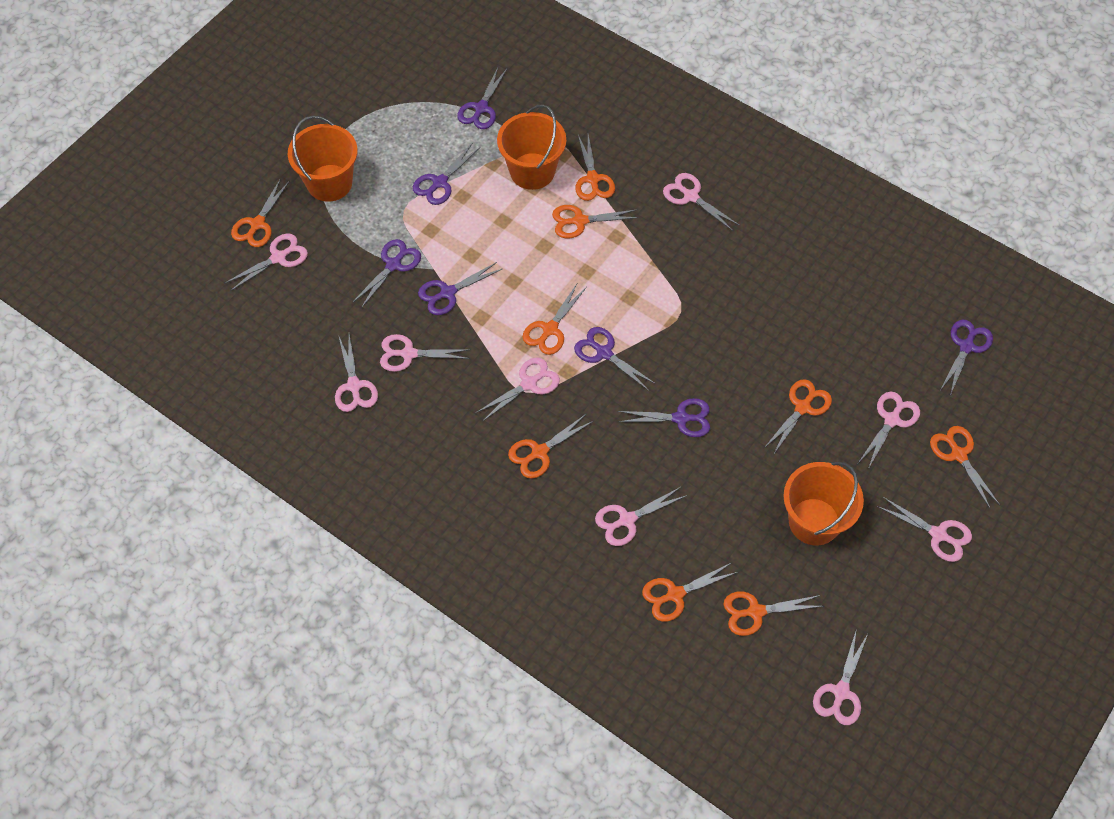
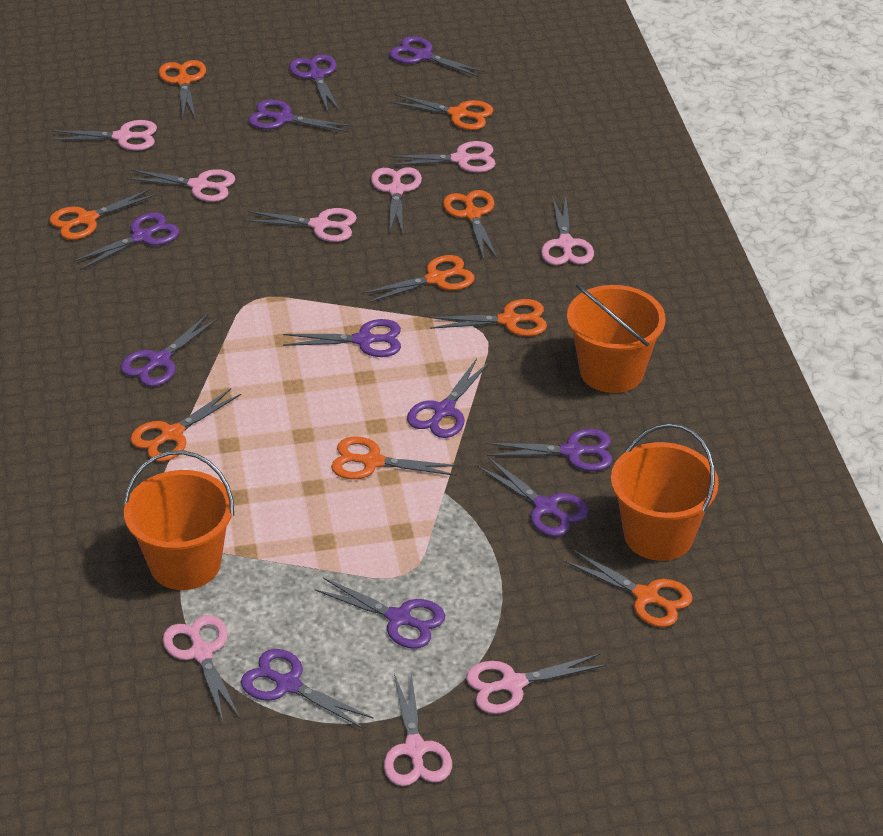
purple scissors: 7 -> 11

